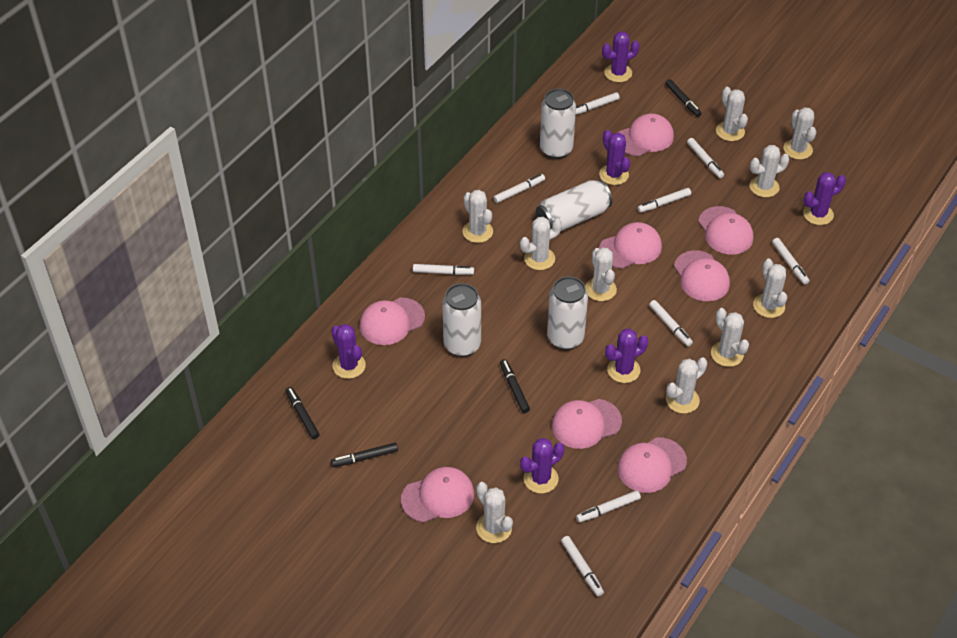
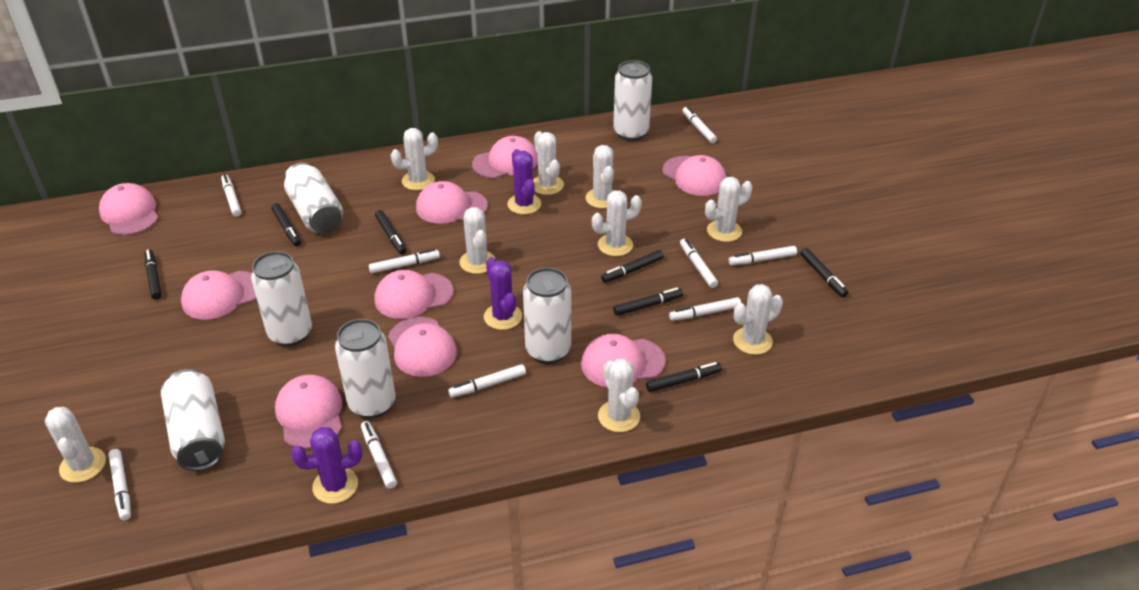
black marker: 4 -> 7
pink cap: 8 -> 9
purple cactus: 6 -> 3
white cactus: 10 -> 9
white can: 4 -> 6

